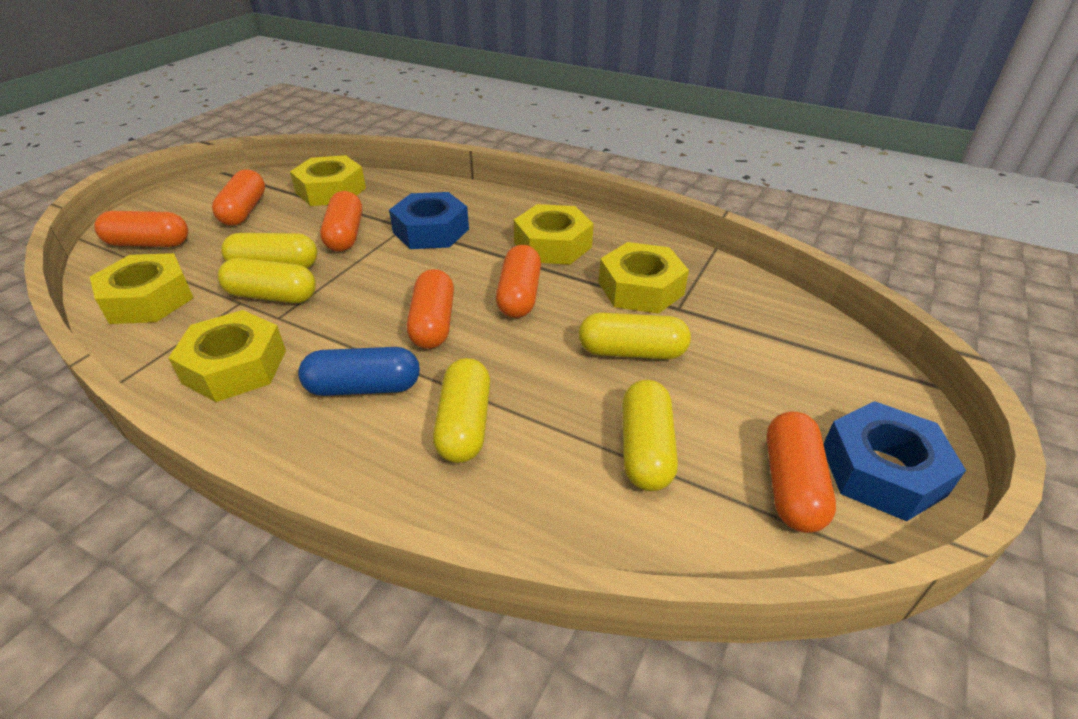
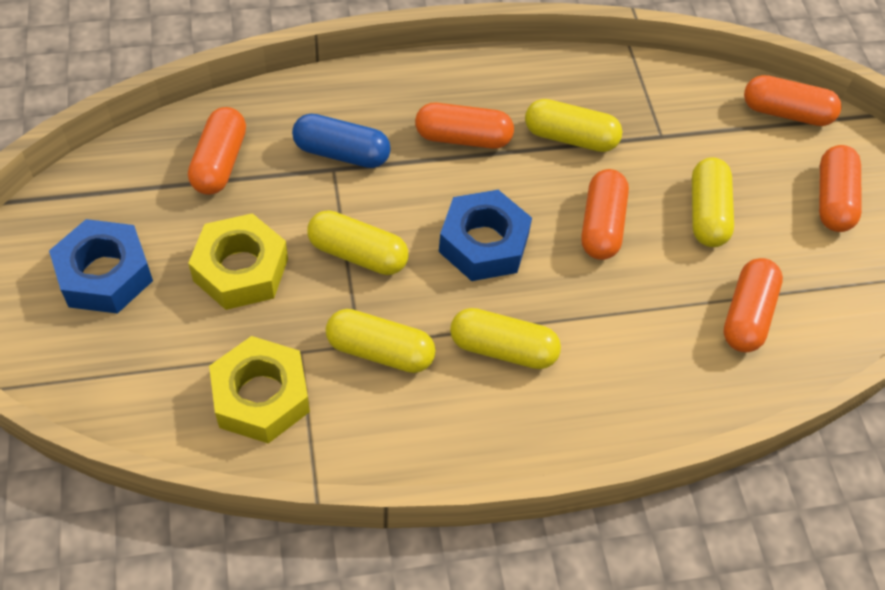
yellow nut: 5 -> 2

